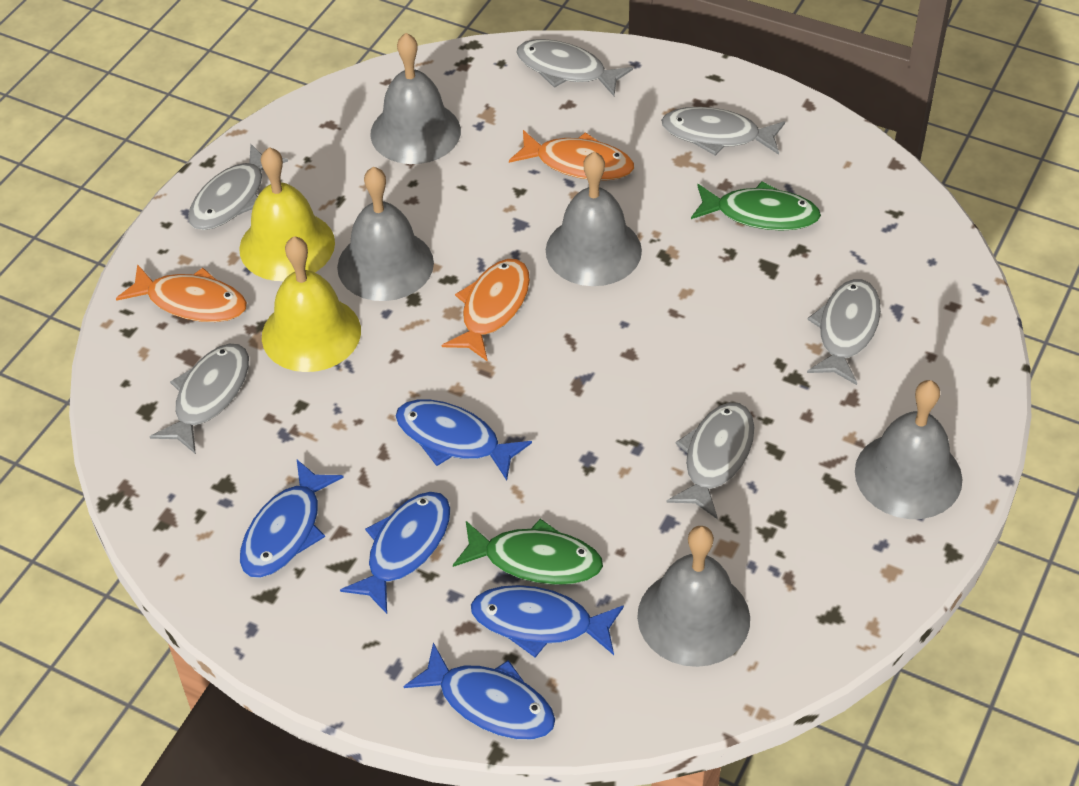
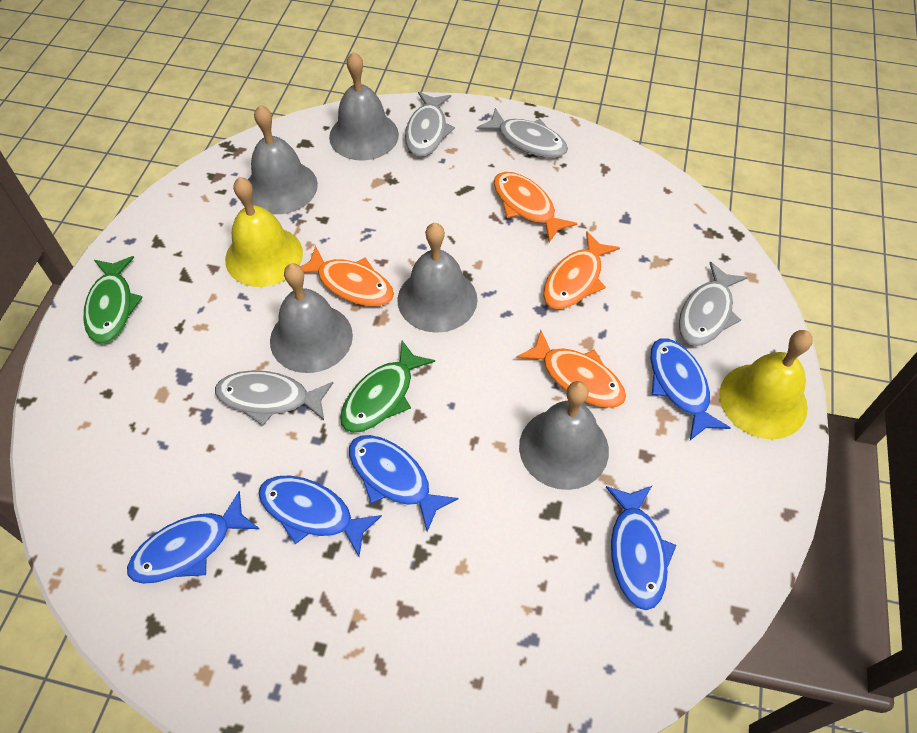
grey fish: 6 -> 4
orange fish: 3 -> 4

